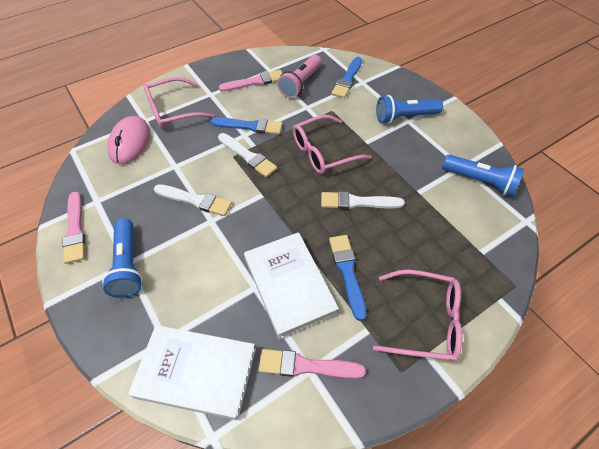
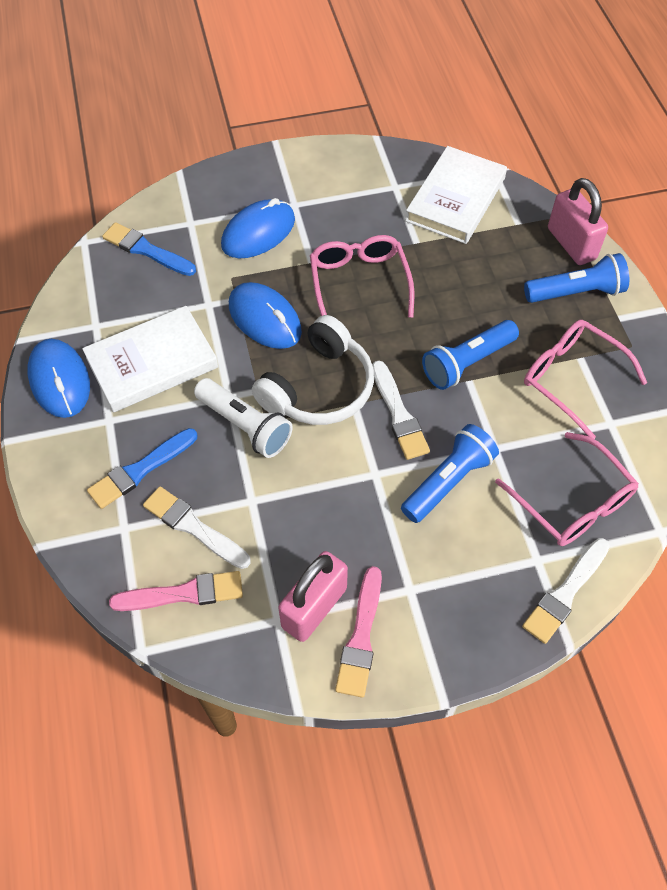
blue brush: 3 -> 2
blue mouse: 0 -> 3
pink brush: 3 -> 2
pink flashlight: 1 -> 0
pink mouse: 1 -> 0
pink padlock: 0 -> 2
white flashlight: 0 -> 1
white headphones: 0 -> 1

